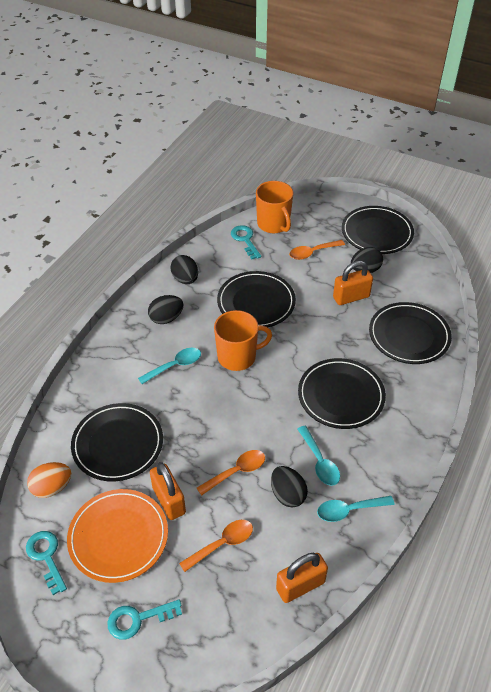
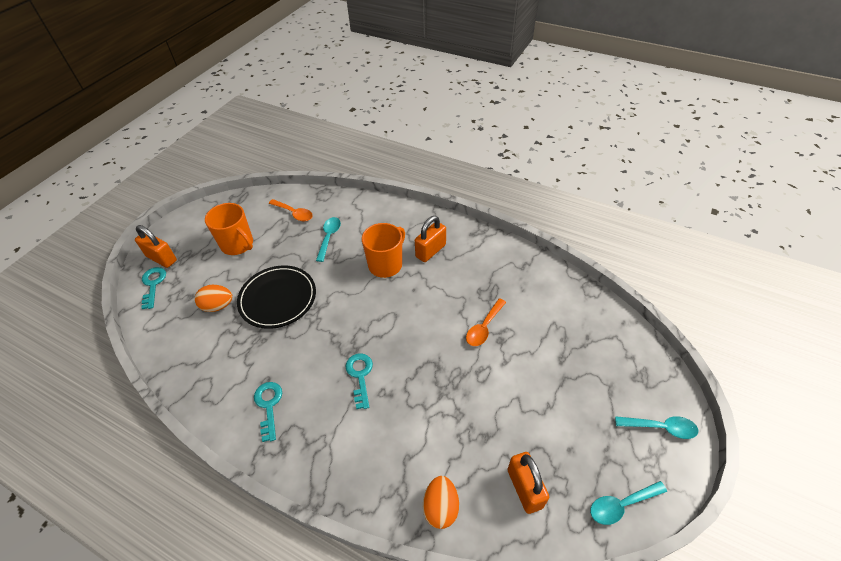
black egg: 4 -> 0
black plate: 5 -> 1
orange egg: 1 -> 2
orange plate: 1 -> 0
orange spoon: 3 -> 2

